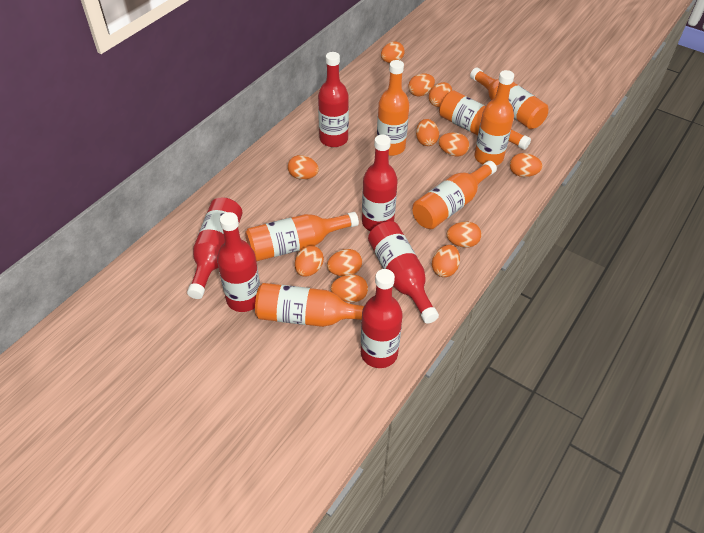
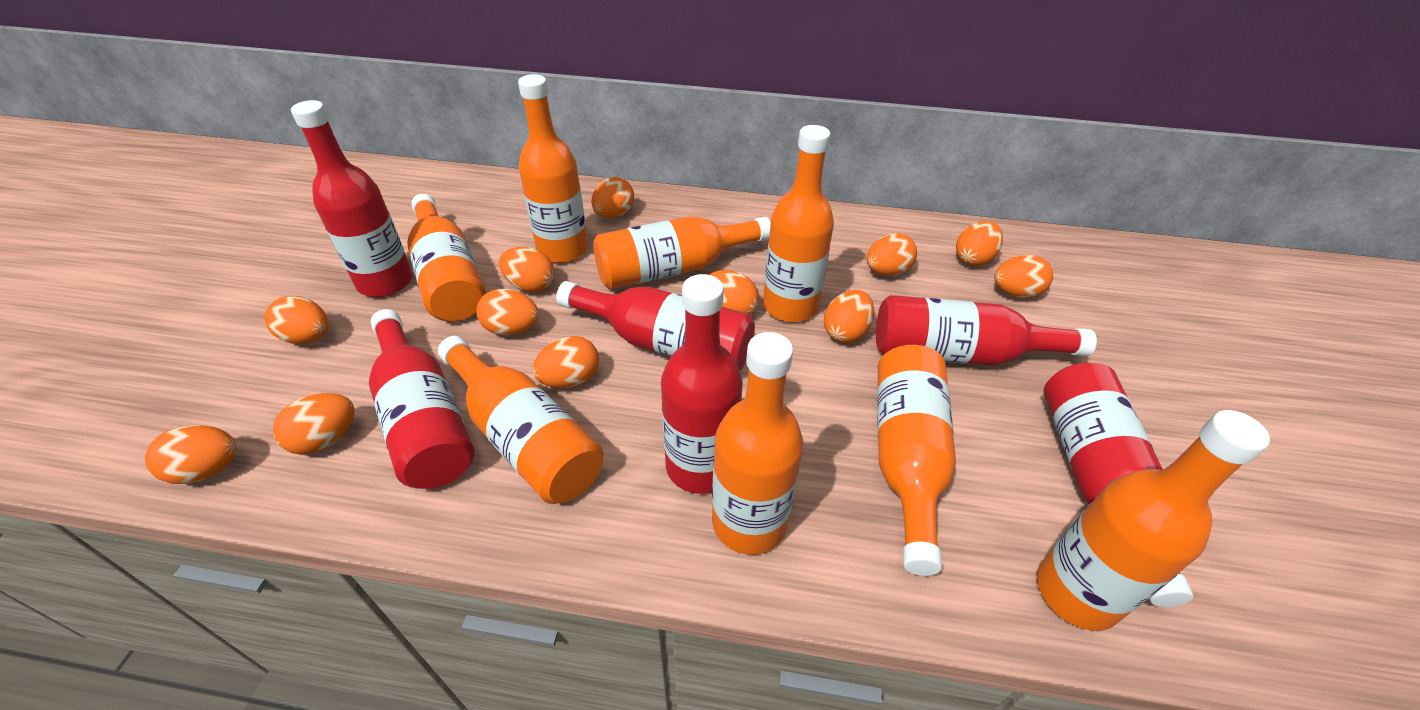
orange bottle: 7 -> 8

